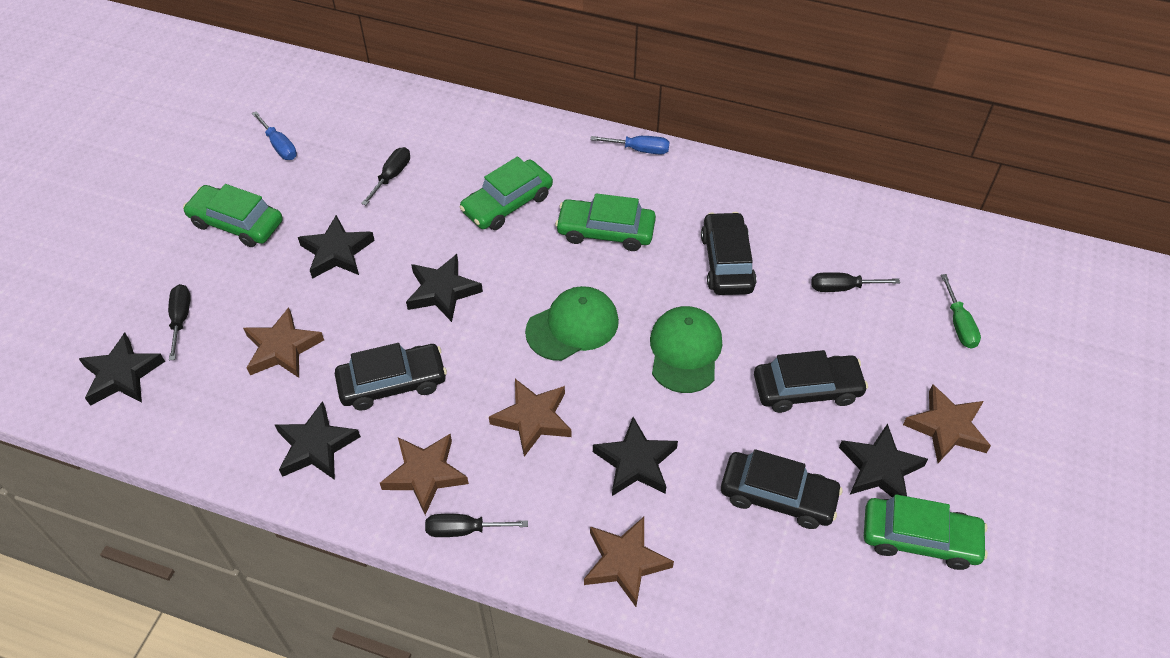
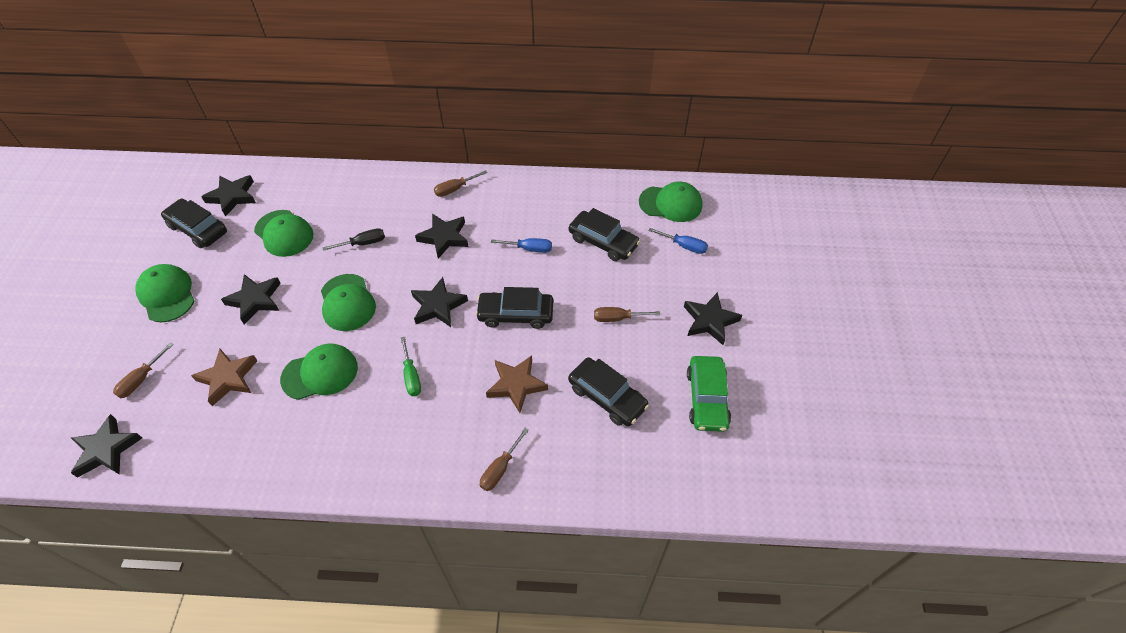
black screwdriver: 4 -> 1
brown screwdriver: 0 -> 4
brown star: 5 -> 2
green cap: 2 -> 5
green car: 4 -> 1

